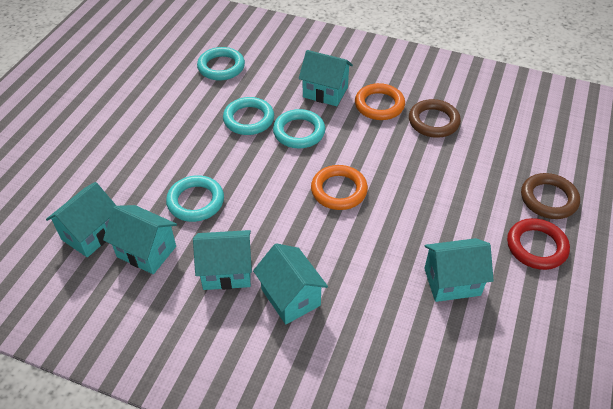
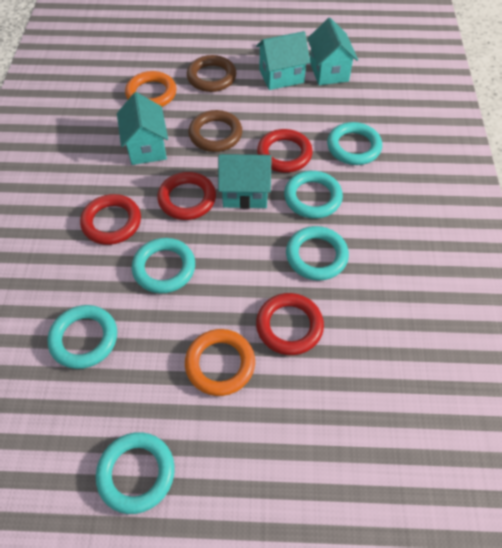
red ring: 1 -> 4
turquoise house: 6 -> 4
turquoise ring: 4 -> 6

